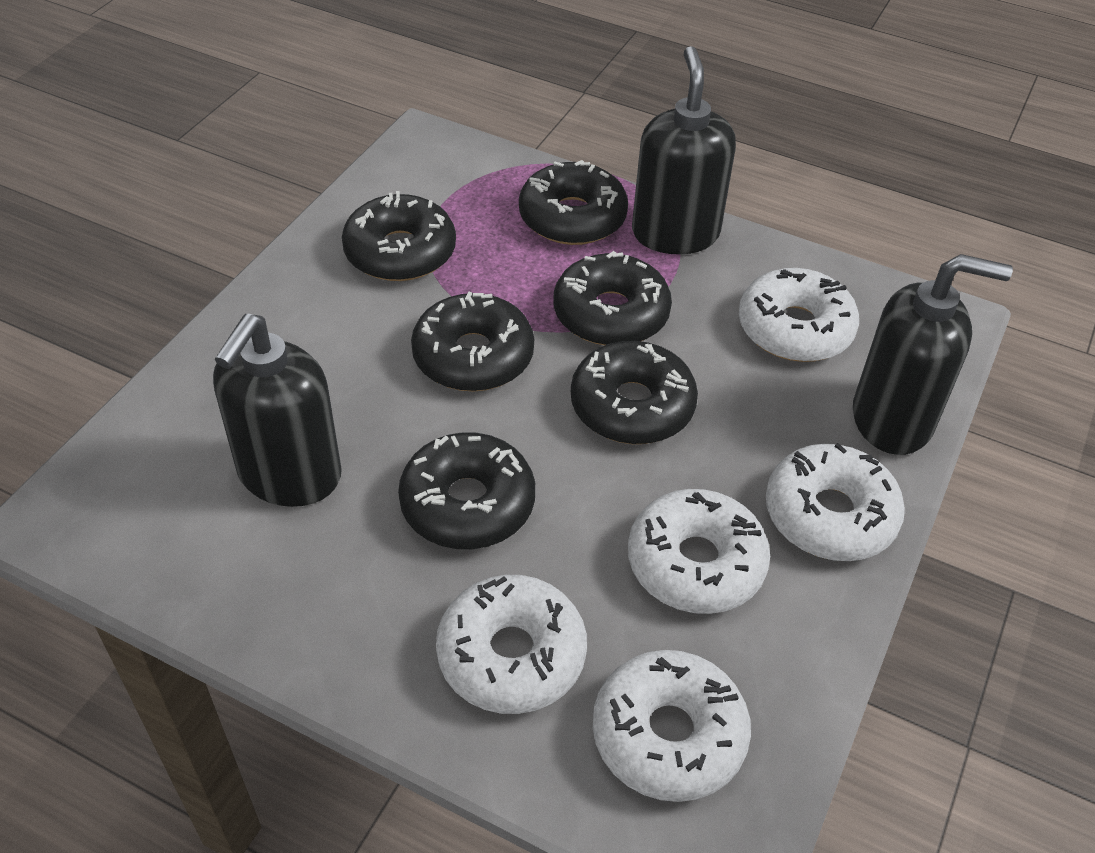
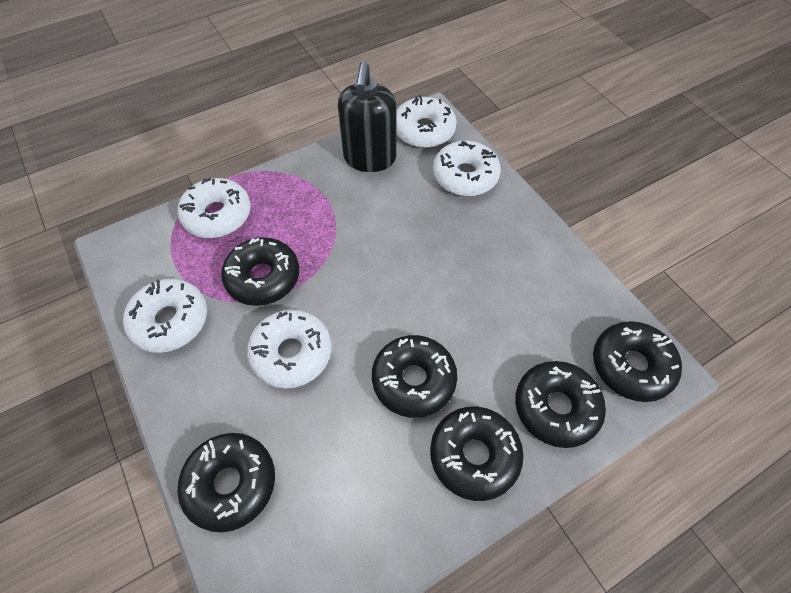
black soap dispenser: 3 -> 1

